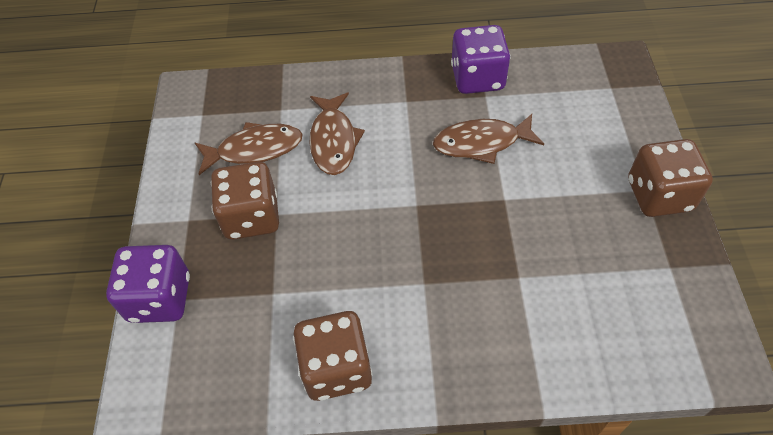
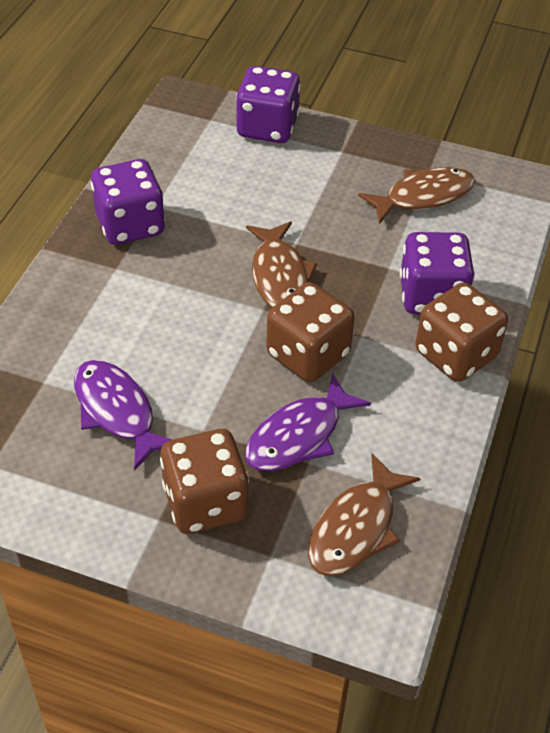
purple dice: 2 -> 3
purple fish: 0 -> 2

